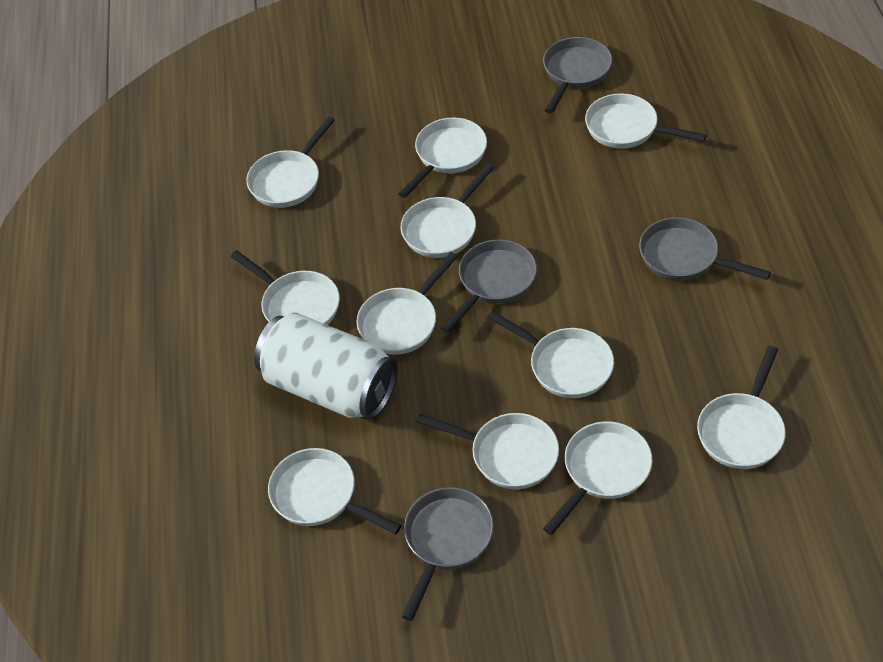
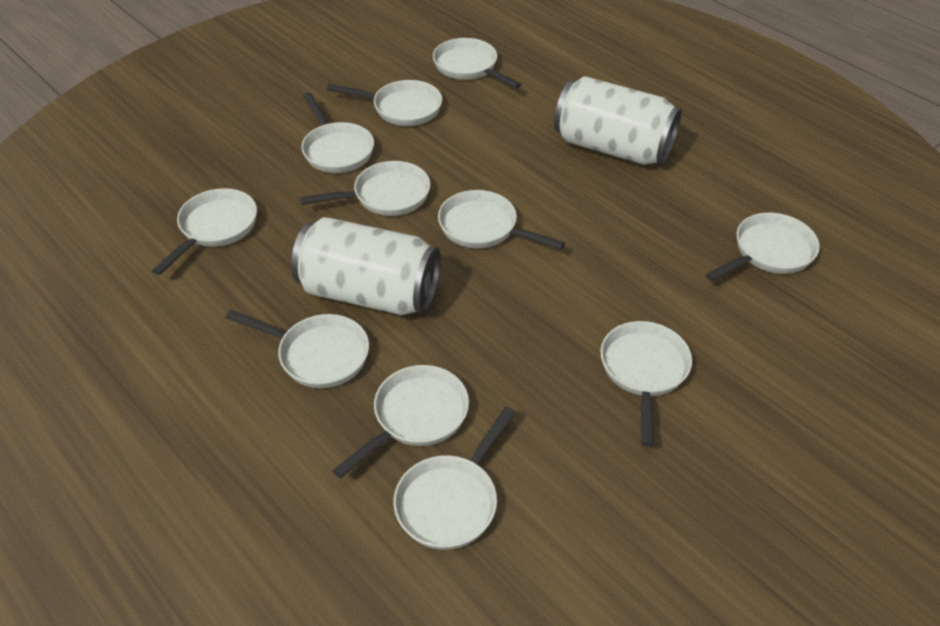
grey pan: 4 -> 0
white can: 1 -> 2

